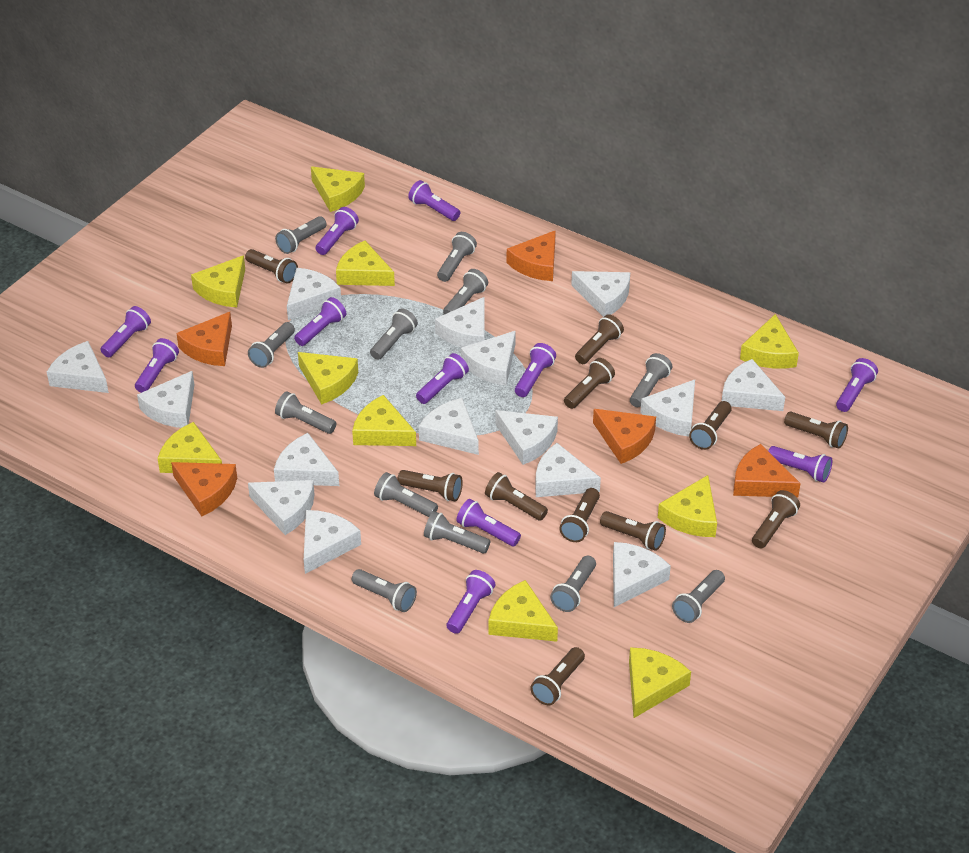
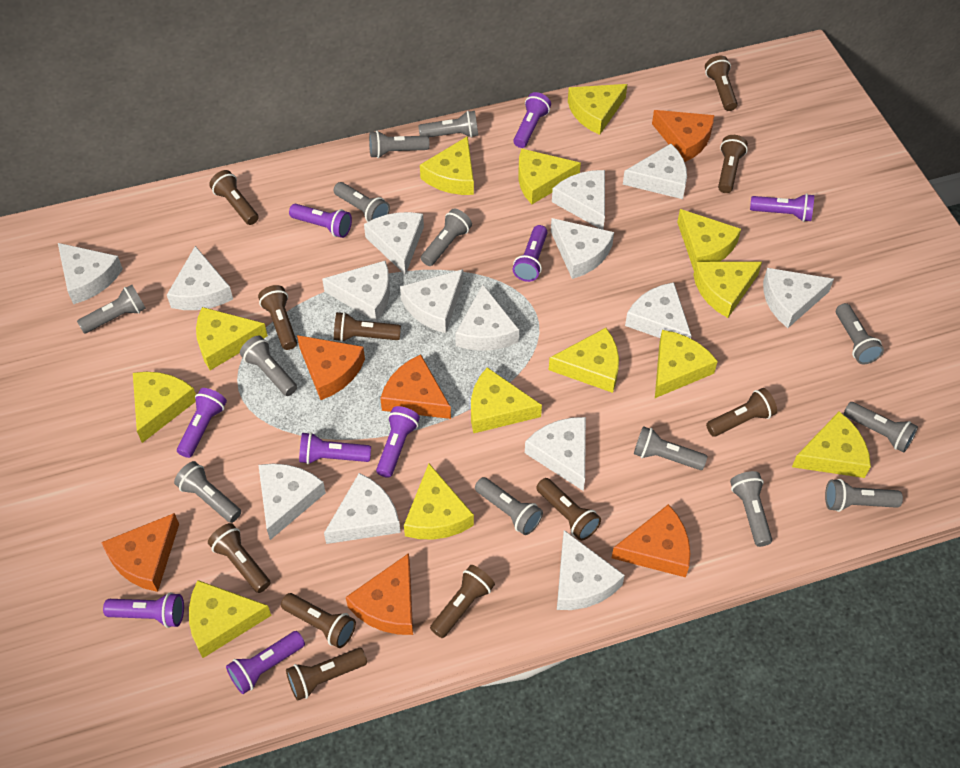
grey flashlight: 12 -> 13
orange cheese: 5 -> 6
purple flashlight: 11 -> 9
yellow cheese: 10 -> 13

